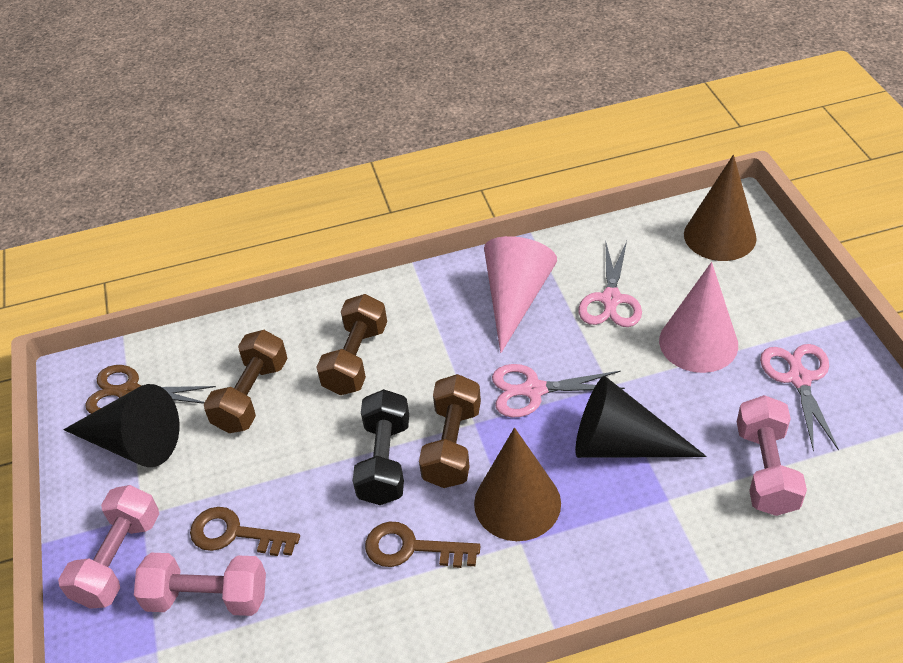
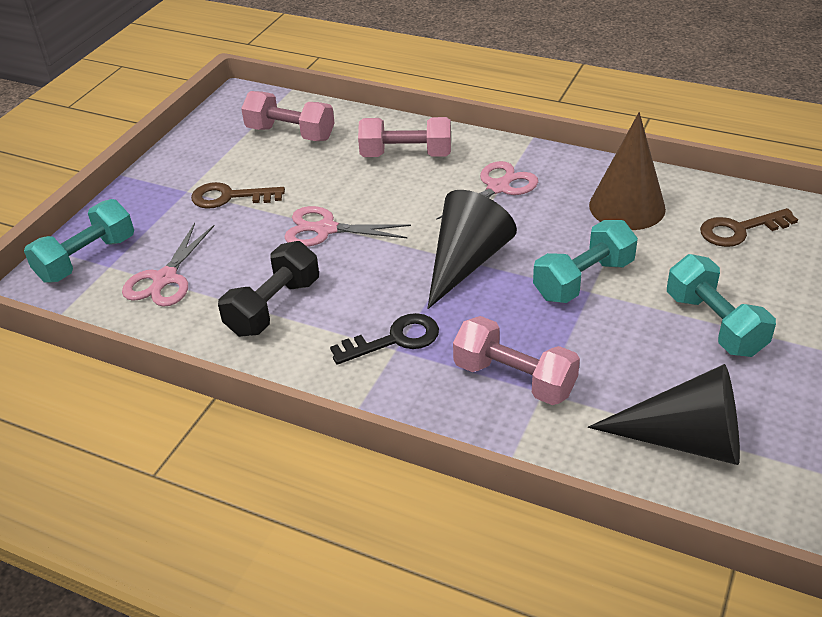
black key: 0 -> 1
brown cone: 2 -> 1
brown dumbbell: 3 -> 0
brown scissors: 1 -> 0
pink cone: 2 -> 0
turquoise dumbbell: 0 -> 3

